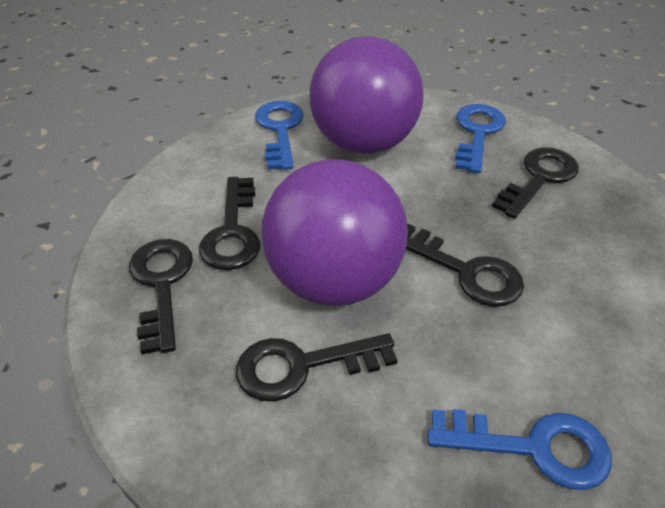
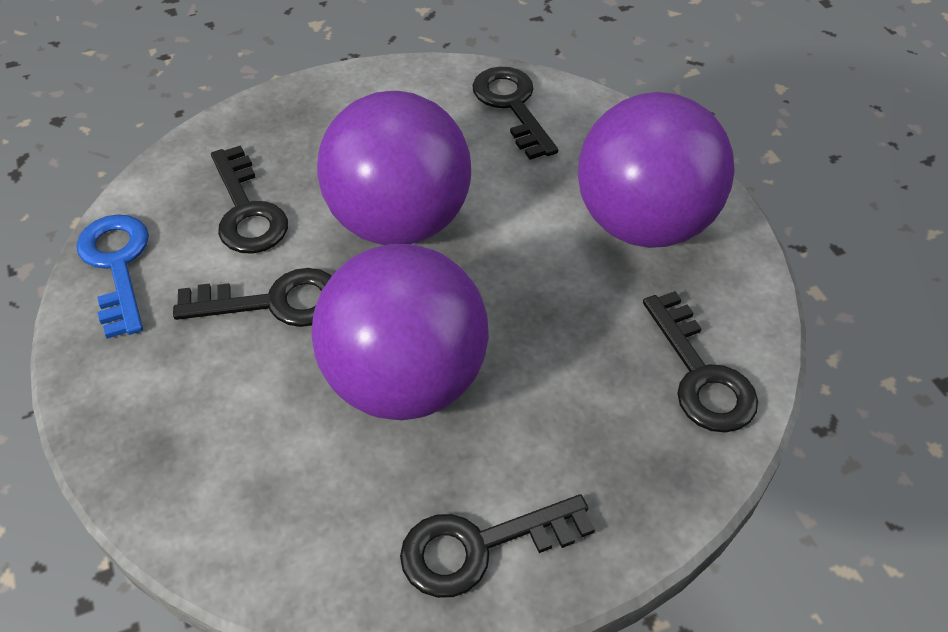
blue key: 3 -> 1
purple ball: 2 -> 3

